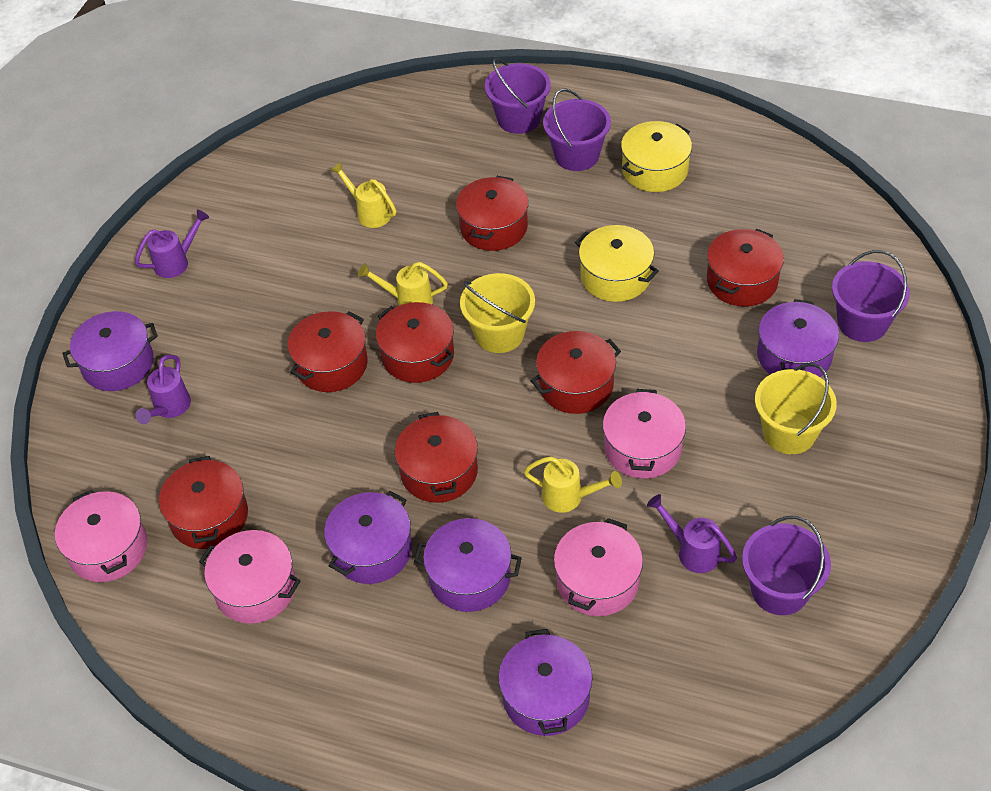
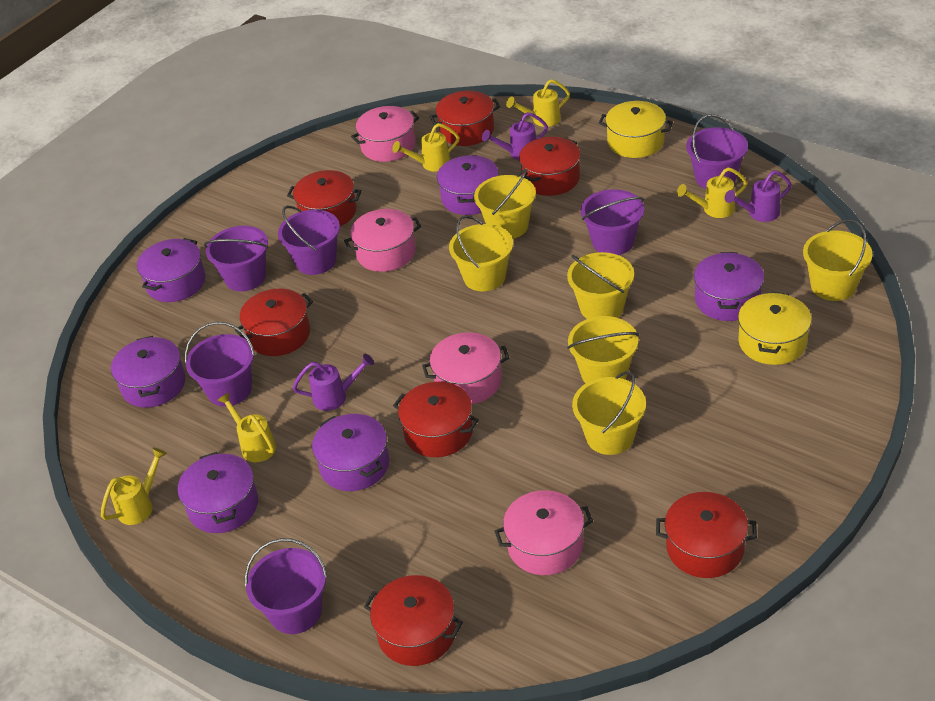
purple bucket: 4 -> 6
purple pot: 5 -> 6
yellow bucket: 2 -> 6
yellow watering can: 3 -> 5

